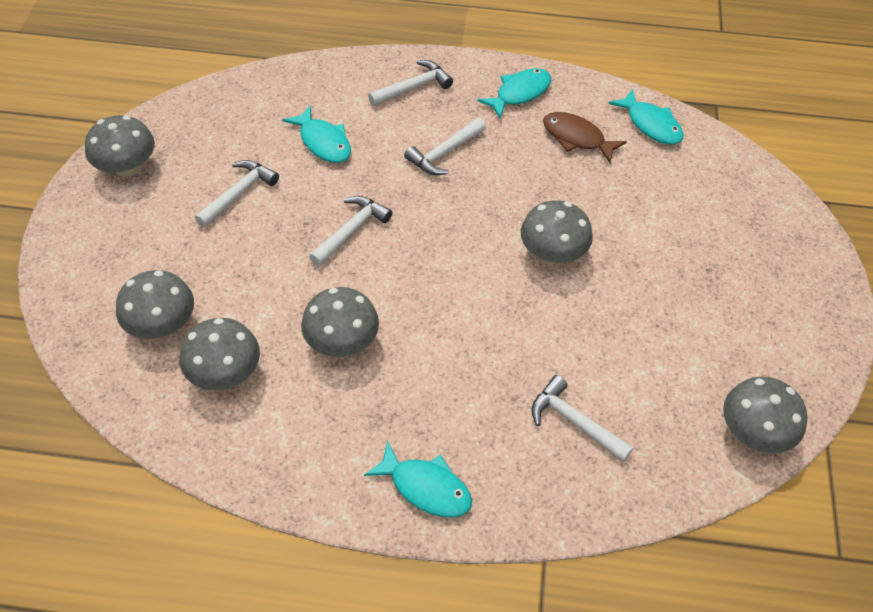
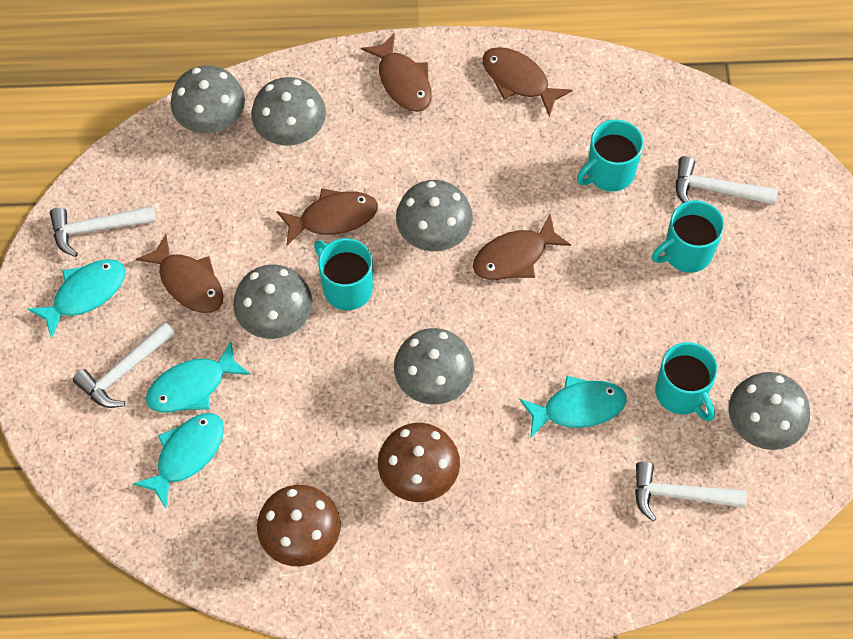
brown fish: 1 -> 5
brown mushroom: 0 -> 2
turquoise mug: 0 -> 4
white hammer: 5 -> 4

